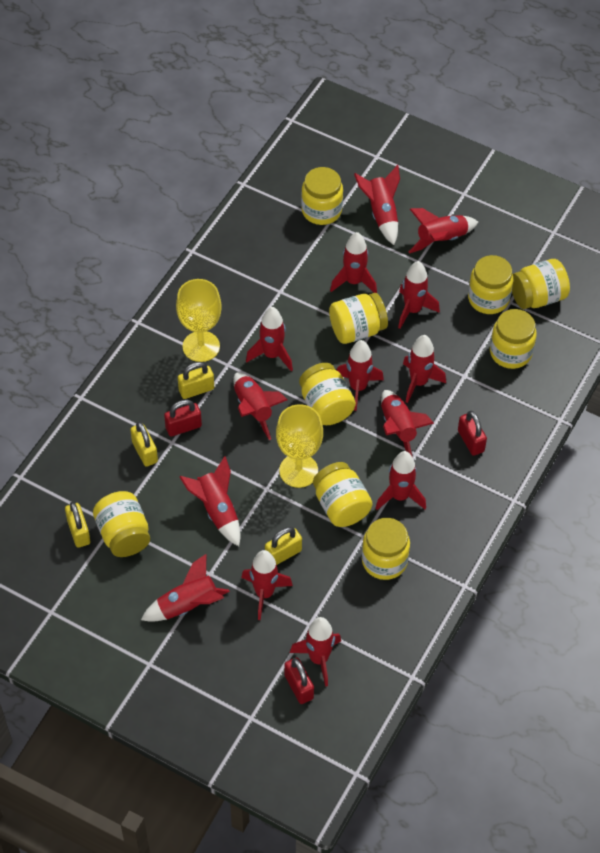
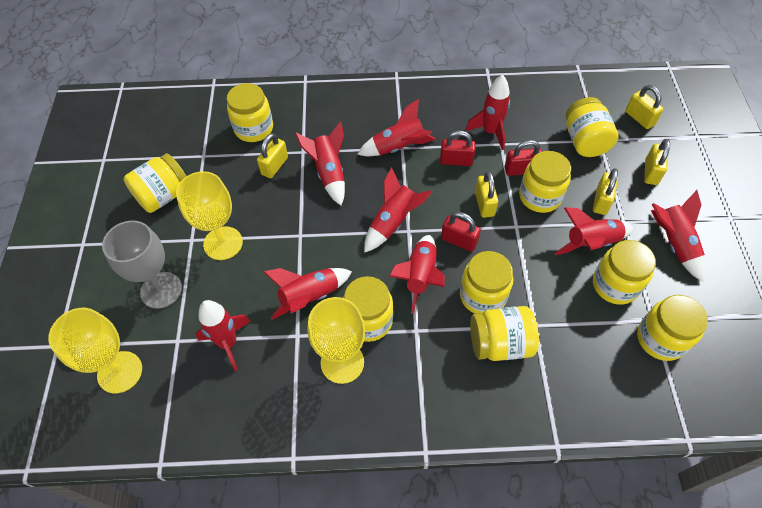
grey goblet: 0 -> 1
red rocket: 14 -> 9
yellow goblet: 2 -> 3
yellow padlock: 4 -> 5

